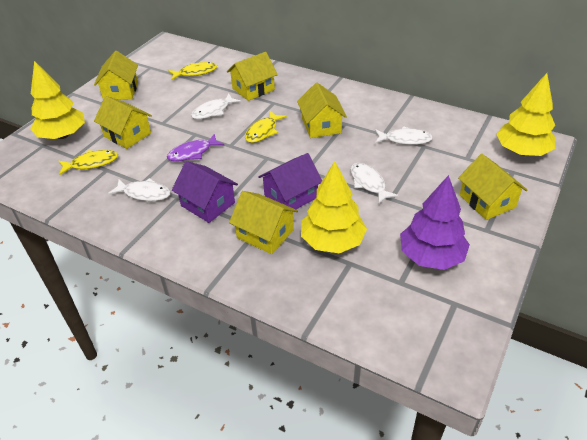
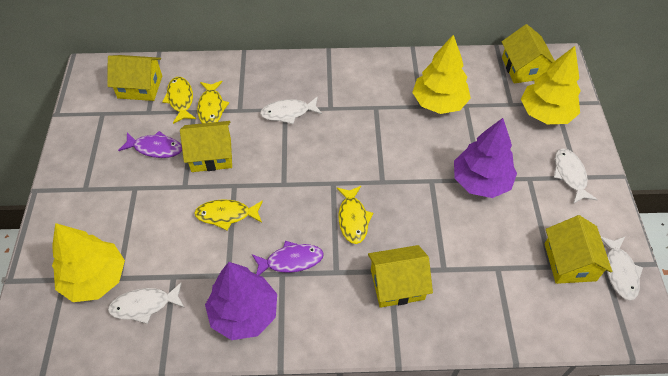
purple fish: 1 -> 2
purple house: 2 -> 0
purple tree: 1 -> 2
yellow fish: 3 -> 4
yellow house: 6 -> 5

